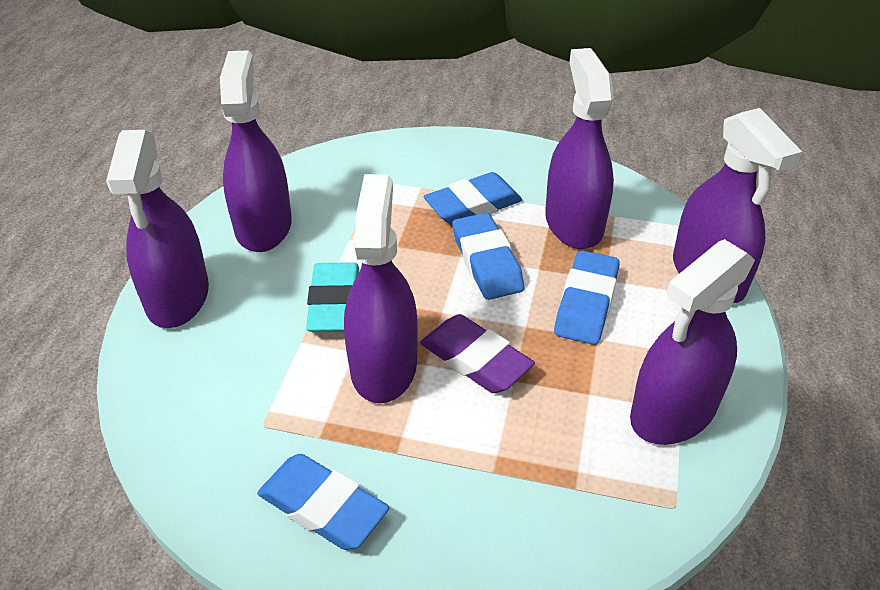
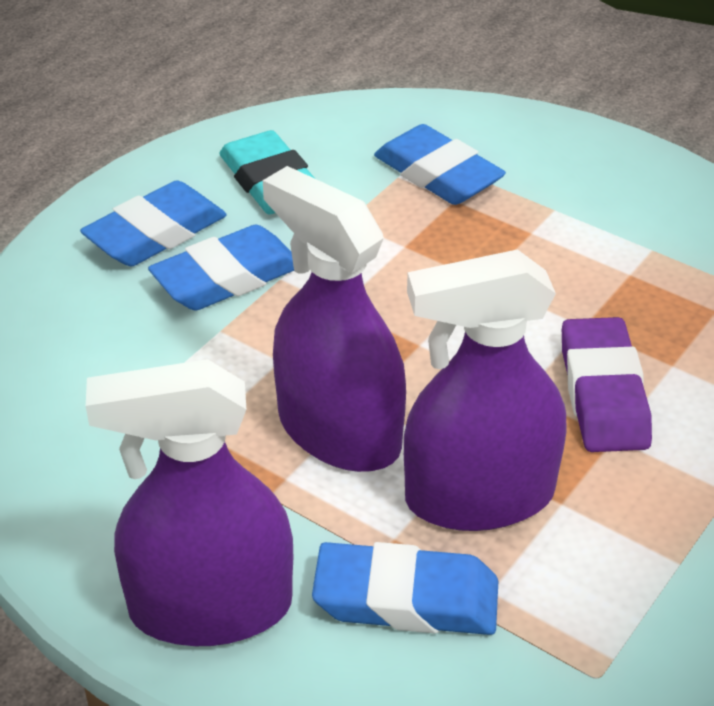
purple spray bottle: 6 -> 3

